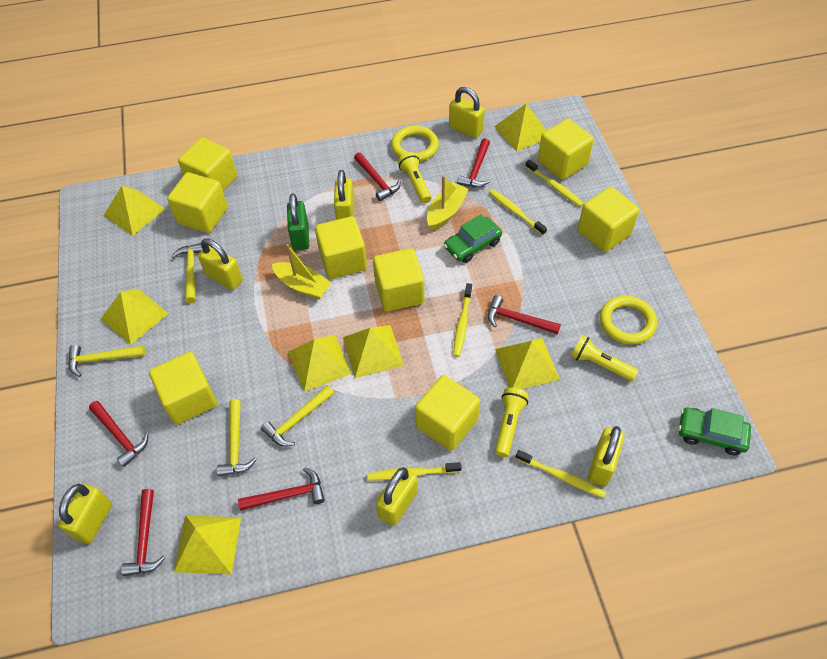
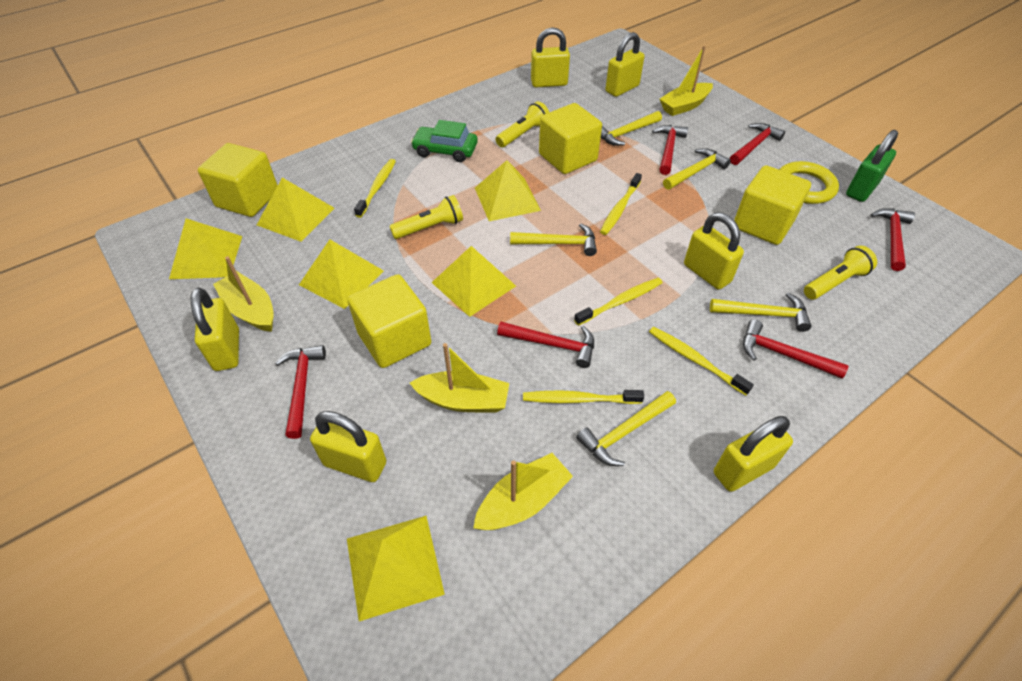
green car: 2 -> 1
yellow boat: 2 -> 4
yellow cube: 8 -> 4
yellow hammer: 4 -> 5
yellow pyramid: 7 -> 6
yellow ring: 2 -> 1

